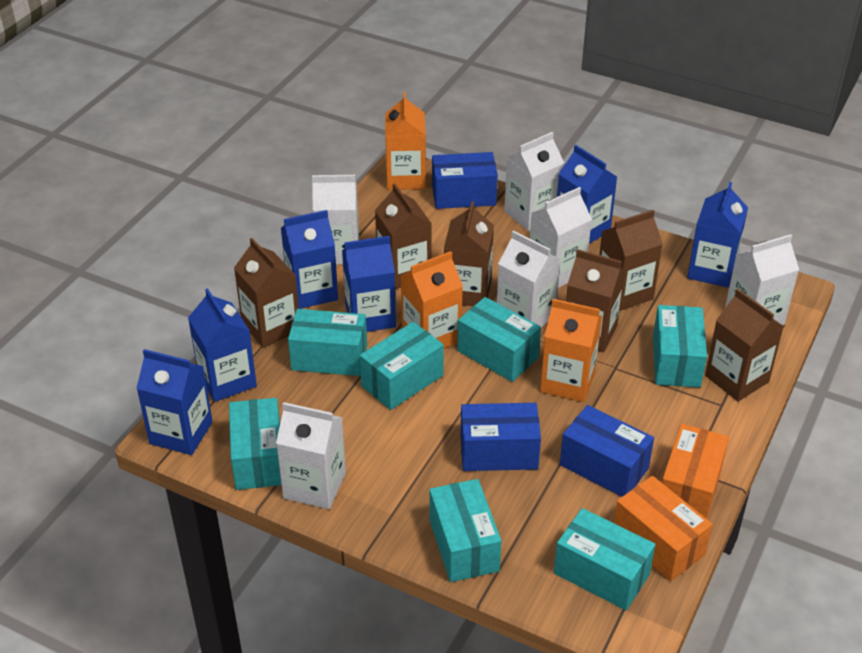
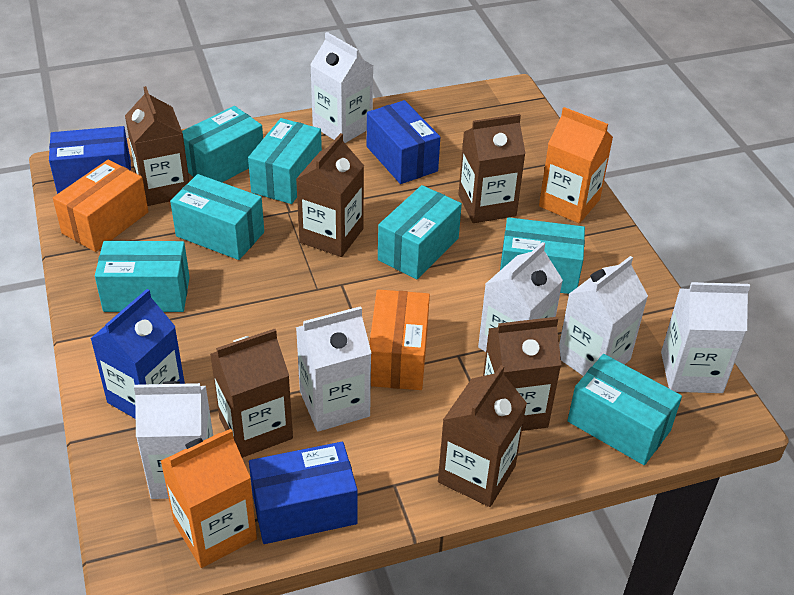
blue carton: 6 -> 1
orange carton: 3 -> 2

